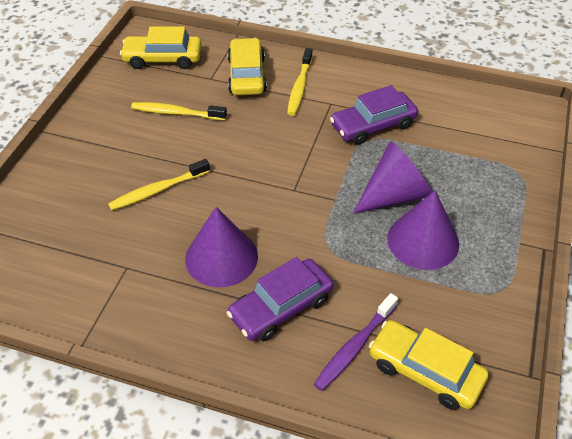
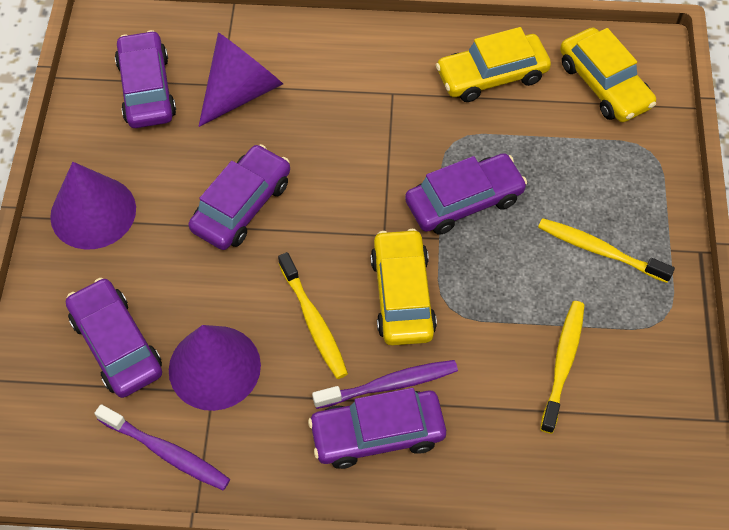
purple car: 2 -> 5
purple toothbrush: 1 -> 2

